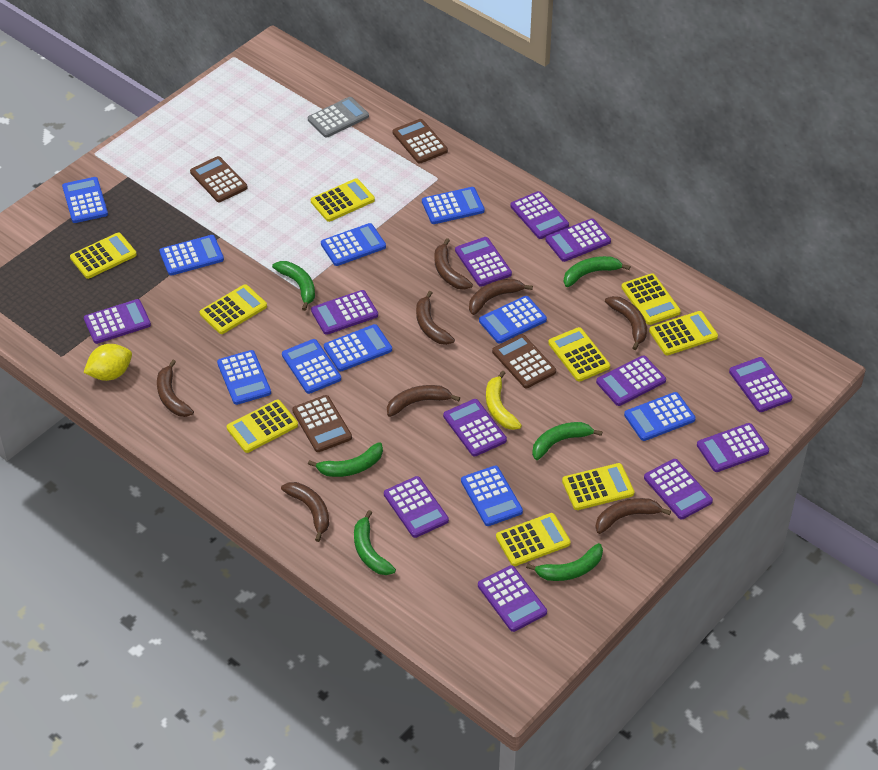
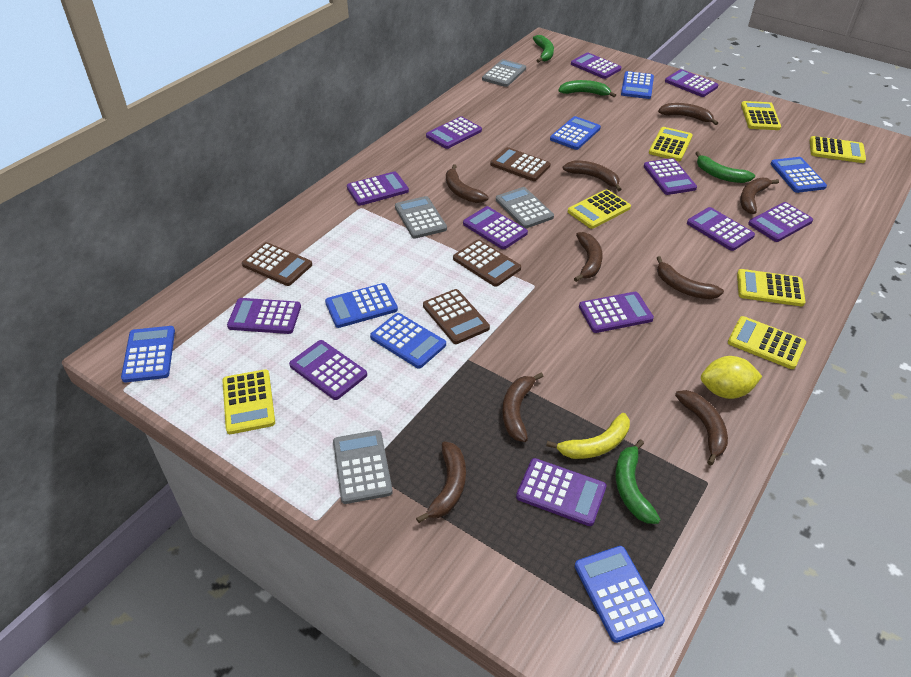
blue calculator: 10 -> 7
brown banana: 8 -> 9
green banana: 6 -> 4
grey calculator: 1 -> 4
yellow calculator: 9 -> 7

